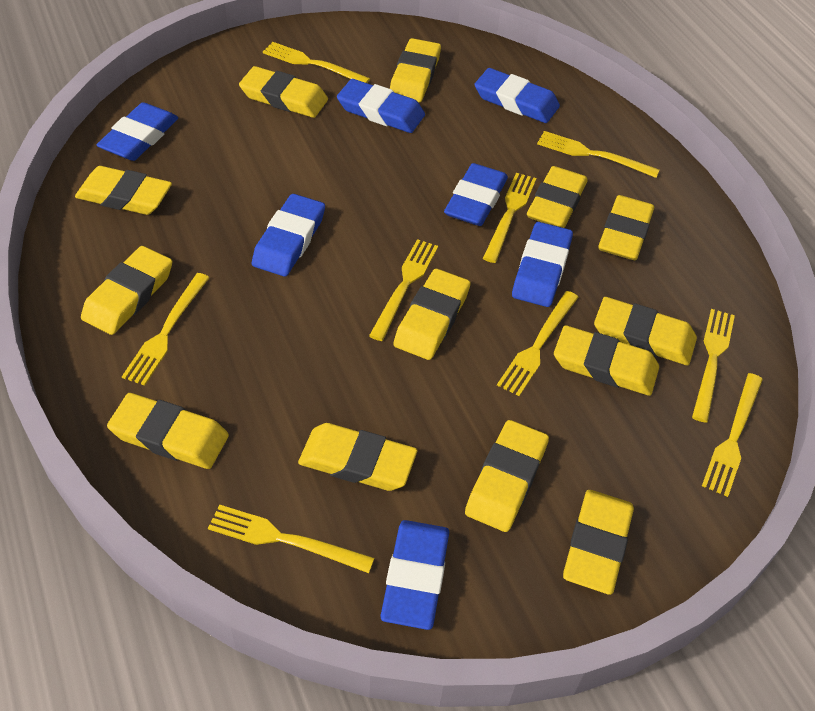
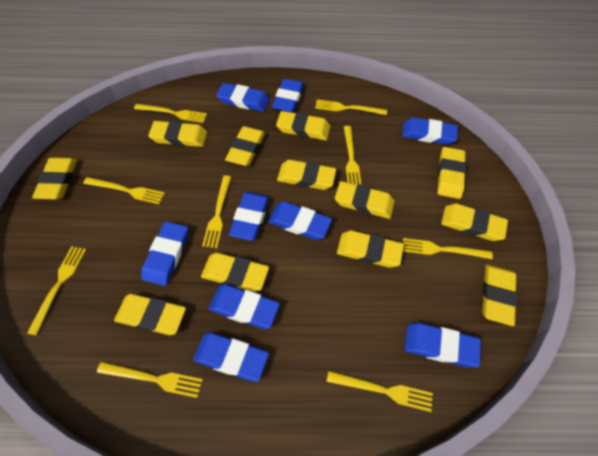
blue eraser: 7 -> 9
yellow eraser: 13 -> 12

